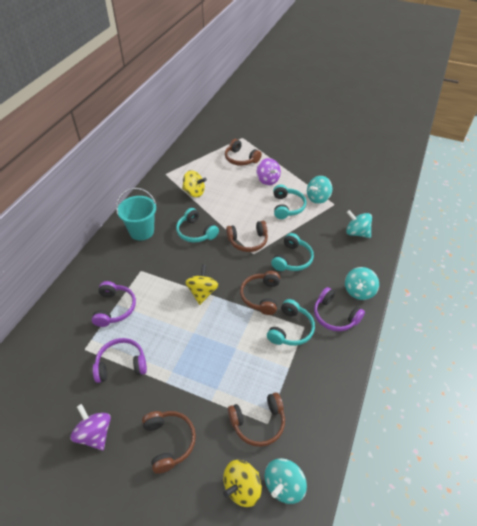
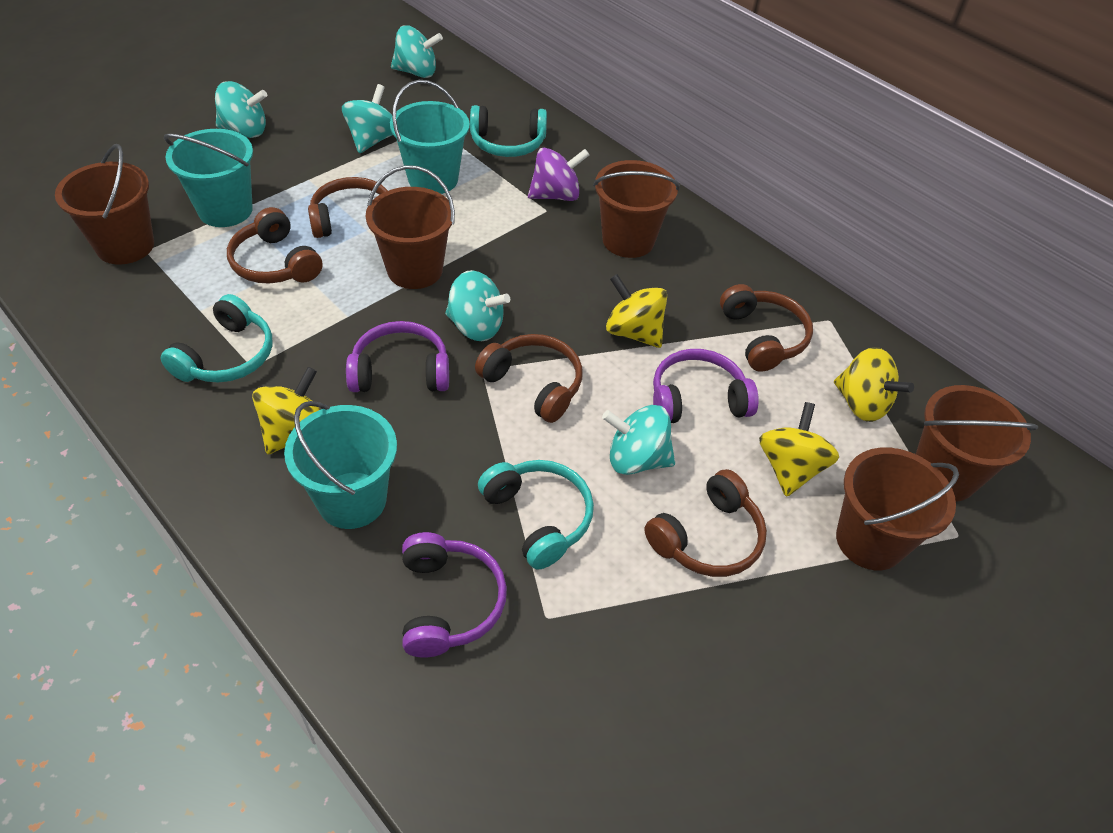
brown bucket: 0 -> 5
purple spinning top: 2 -> 1
turquoise bucket: 1 -> 3
turquoise headphones: 4 -> 3
turquoise spinning top: 4 -> 5
yellow spinning top: 3 -> 4

